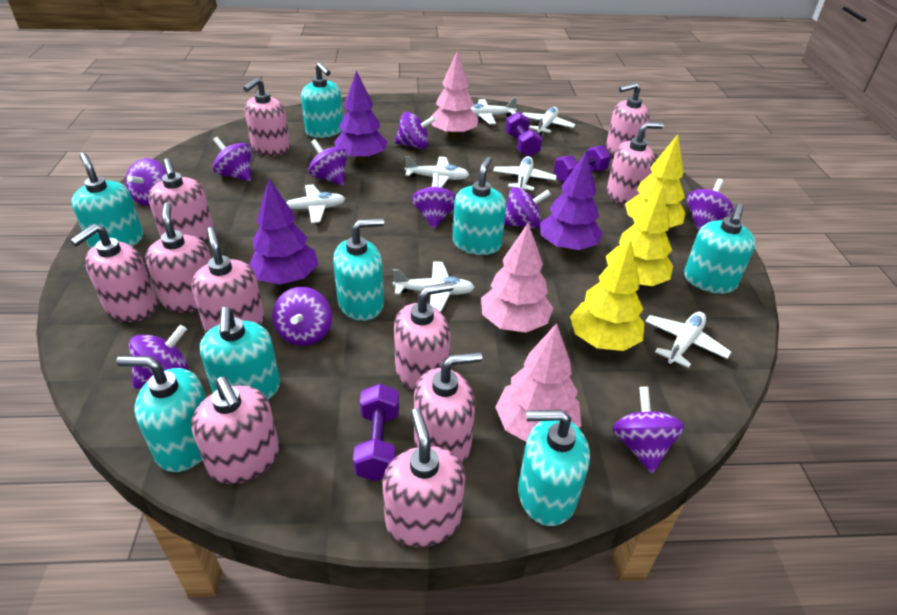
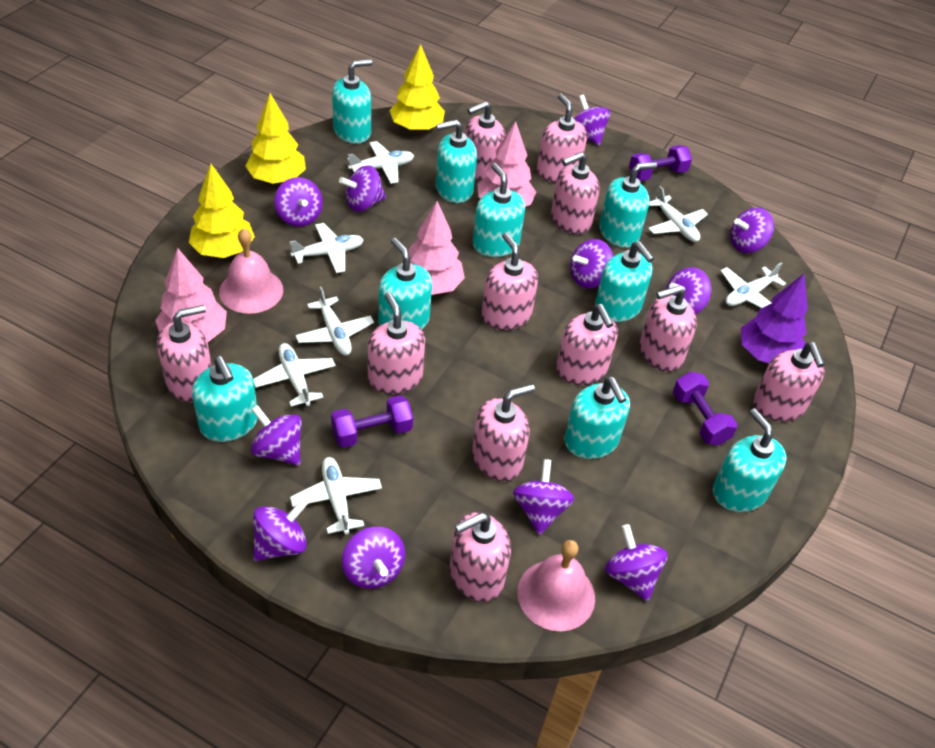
pink bell: 0 -> 2
purple spinning top: 10 -> 11
purple tree: 3 -> 1
turquoise soap dispenser: 8 -> 9

